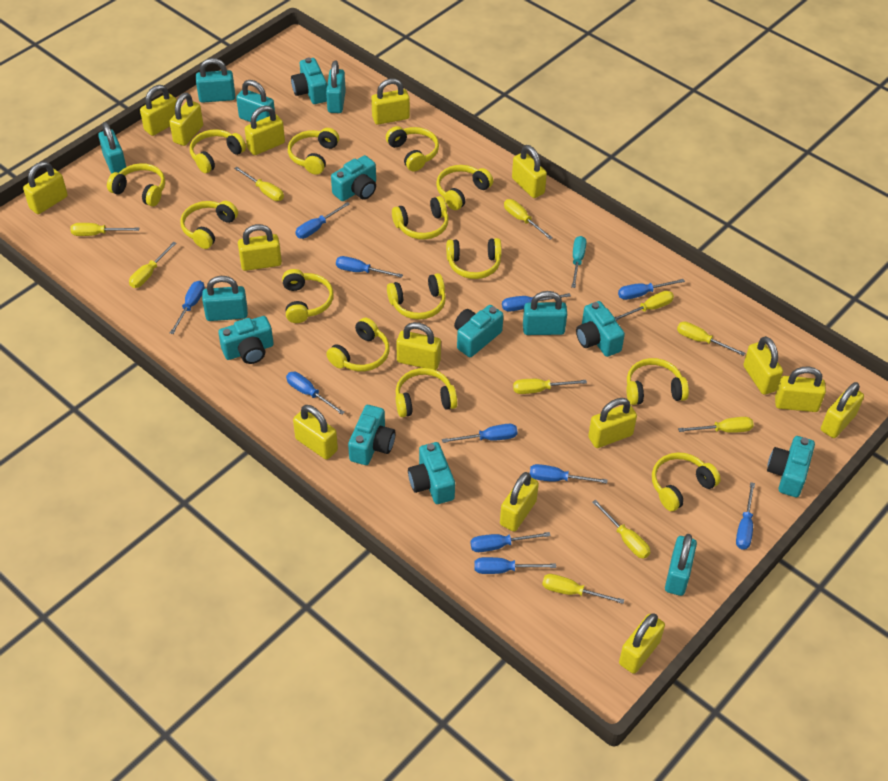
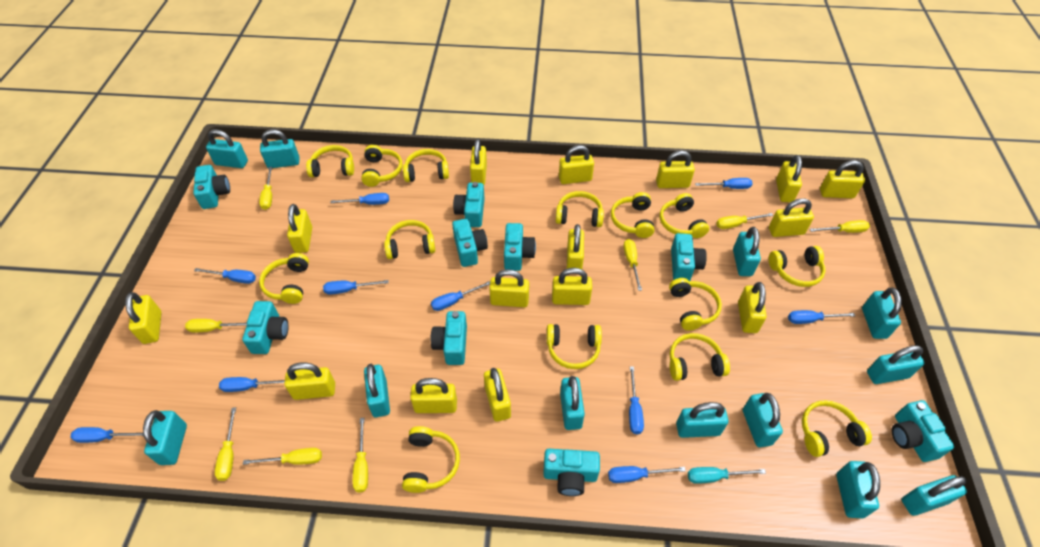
blue screwdriver: 11 -> 10
turquoise camera: 8 -> 9
turquoise padlock: 7 -> 12
yellow screwdriver: 10 -> 8

